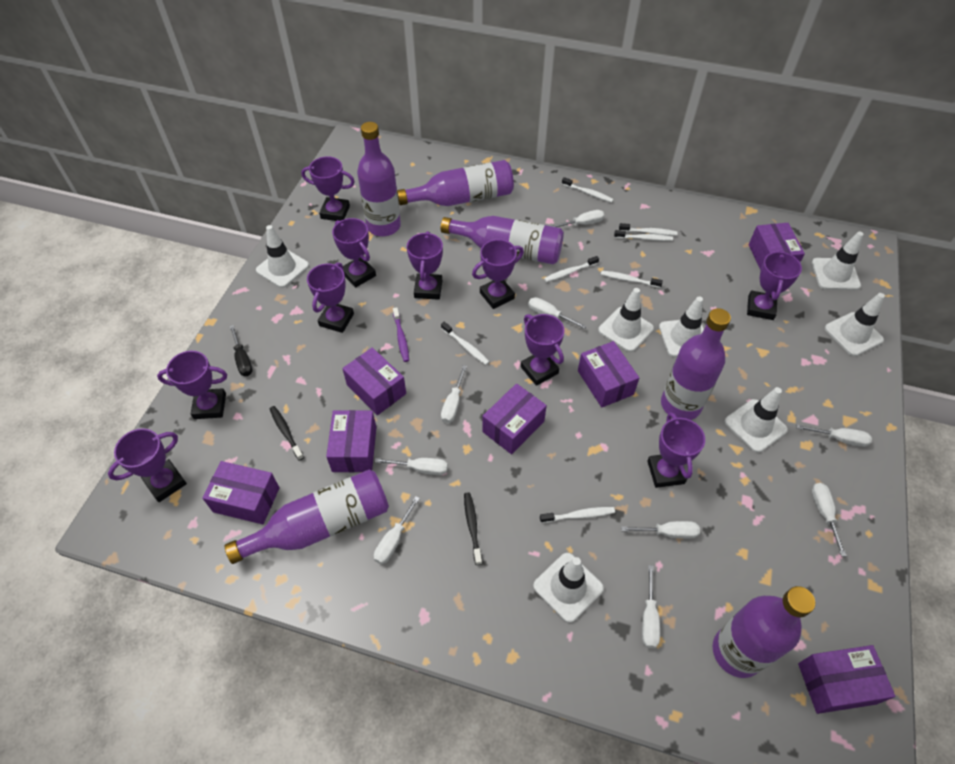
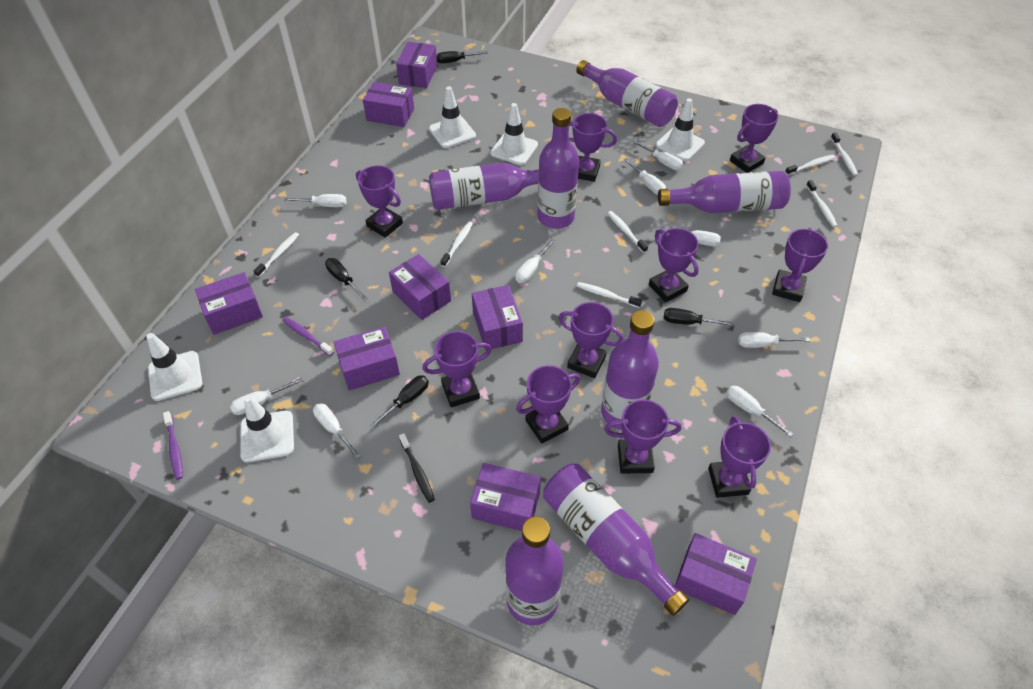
black screwdriver: 1 -> 4
black toothbrush: 2 -> 1
purple bottle: 6 -> 7
purple box: 7 -> 8
purple toothbrush: 1 -> 2
white traffic cone: 7 -> 5

